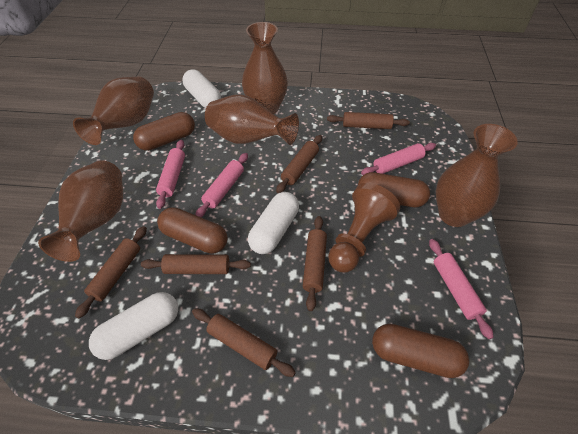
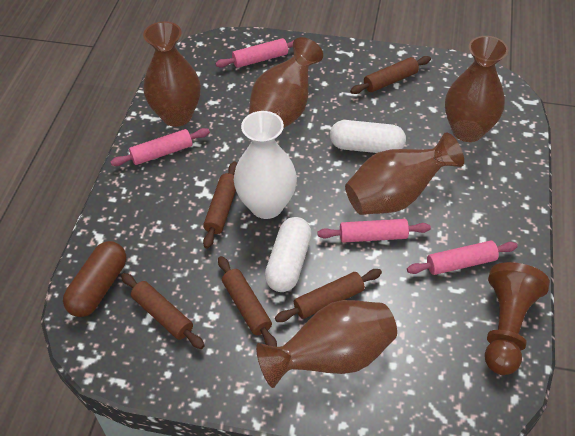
brown capsule: 4 -> 1
brown rolling pin: 6 -> 5
white capsule: 3 -> 2
white vase: 0 -> 1

